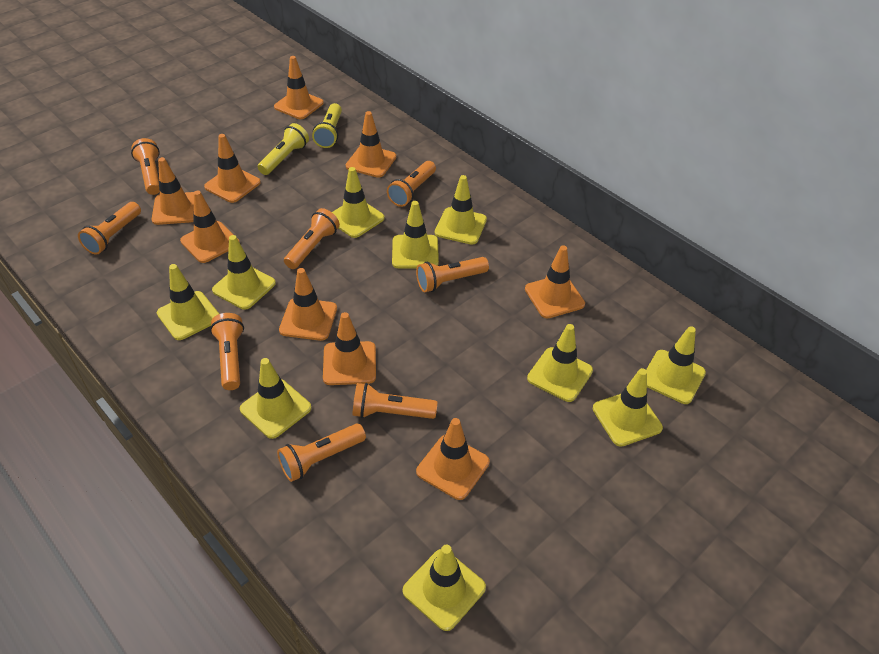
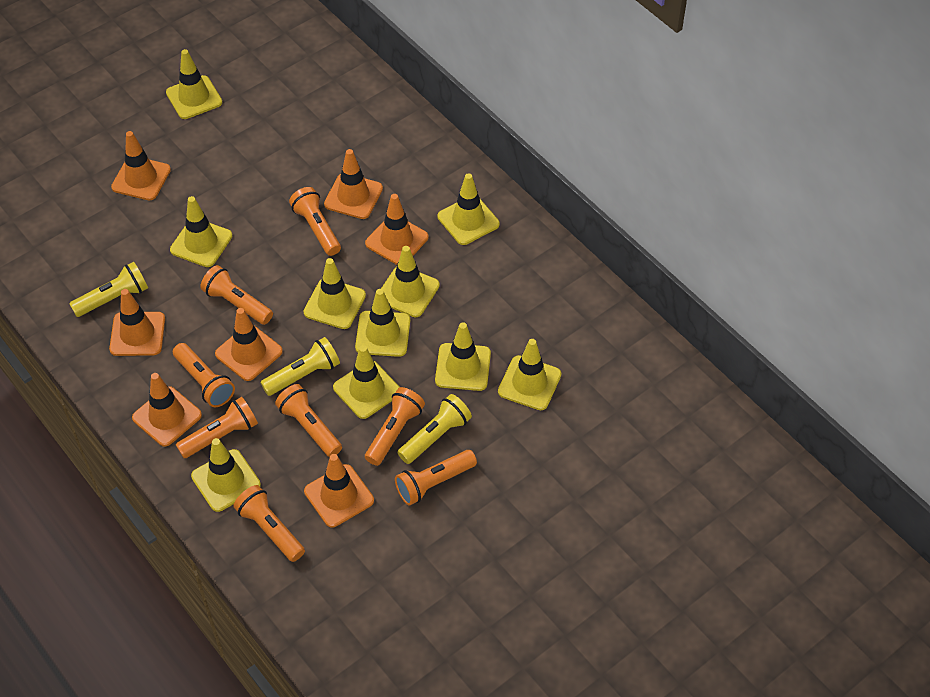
orange traffic cone: 9 -> 7
yellow flashlight: 2 -> 3

